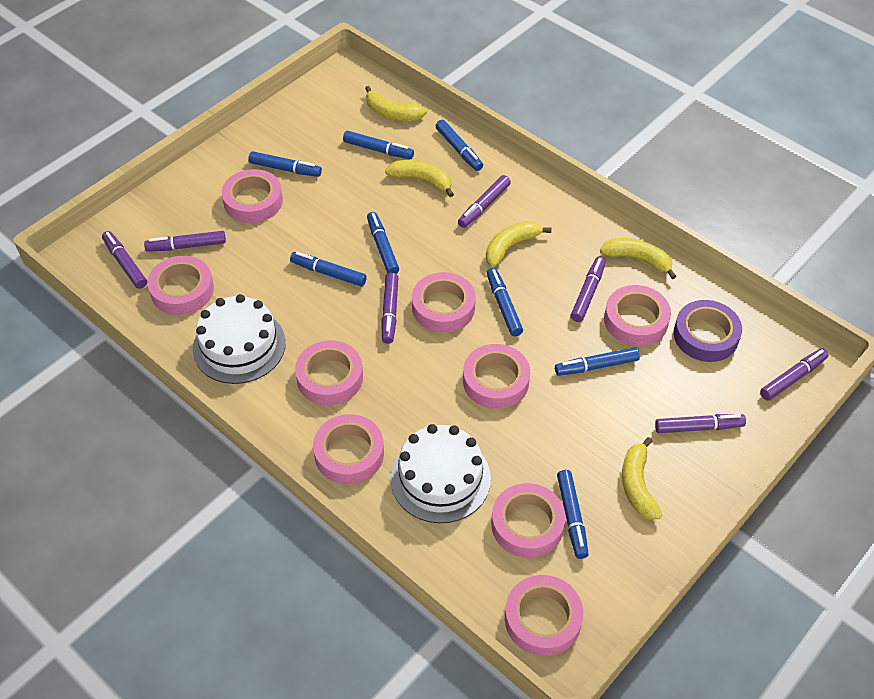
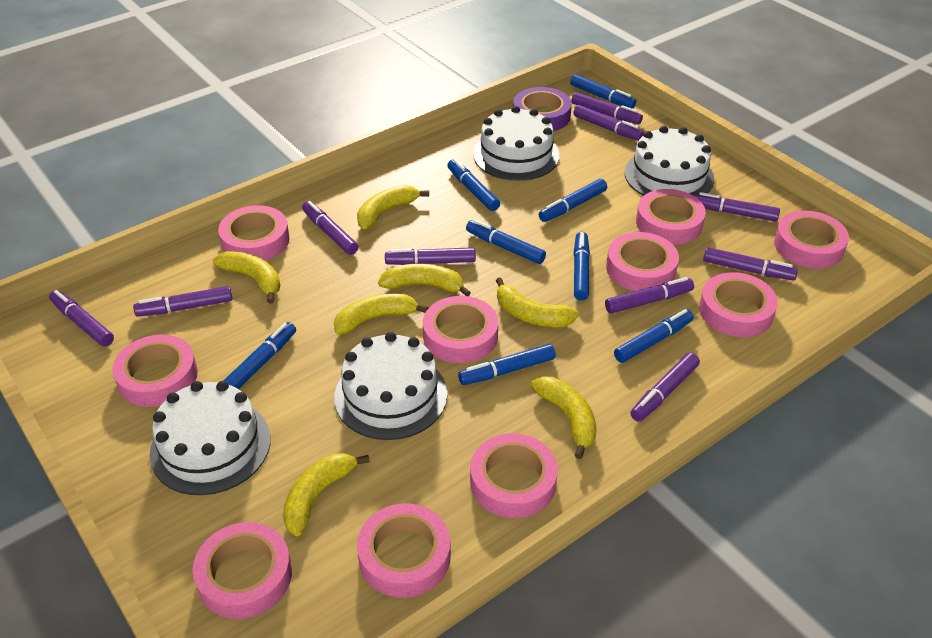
pink tape: 9 -> 10
purple marker: 7 -> 10
white cake: 2 -> 4
yellow banana: 5 -> 7

